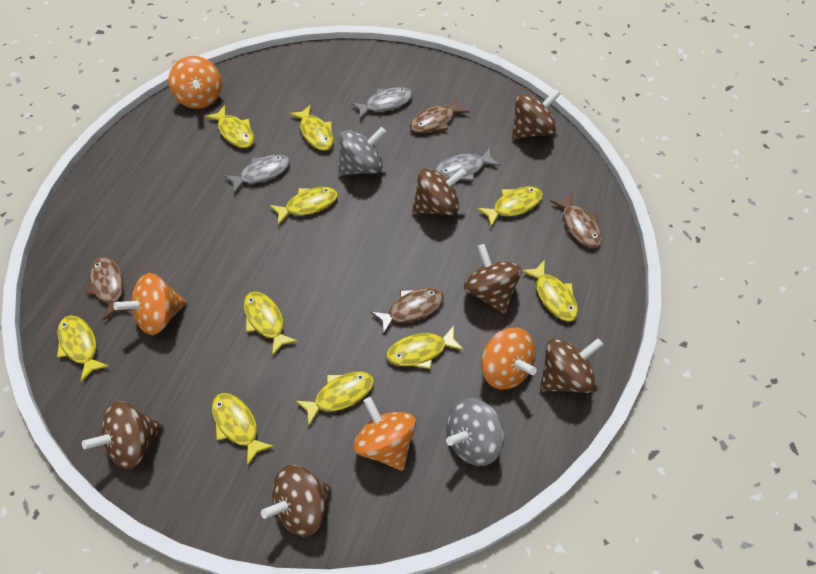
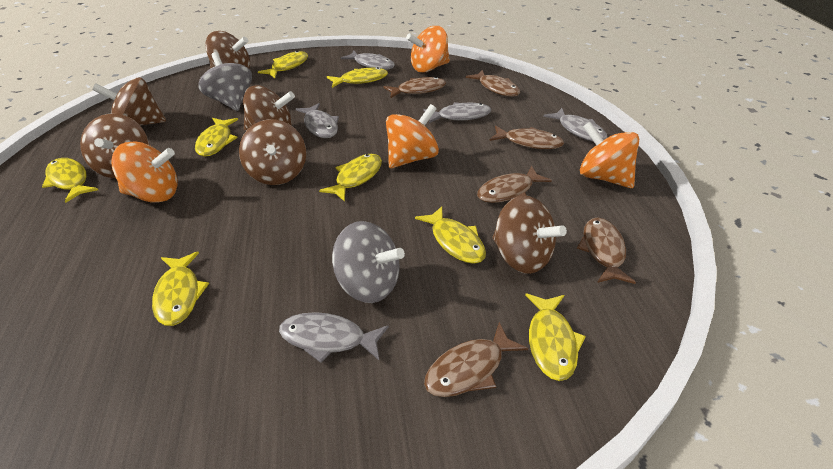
brown fish: 4 -> 6
grey fish: 3 -> 5
yellow fish: 10 -> 8

